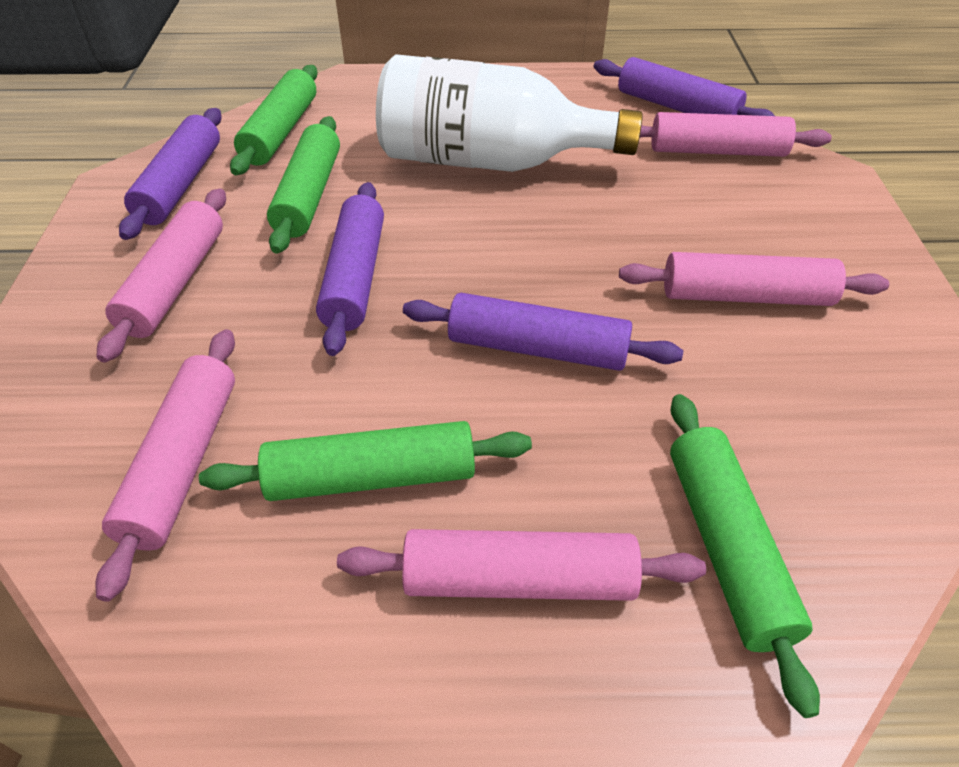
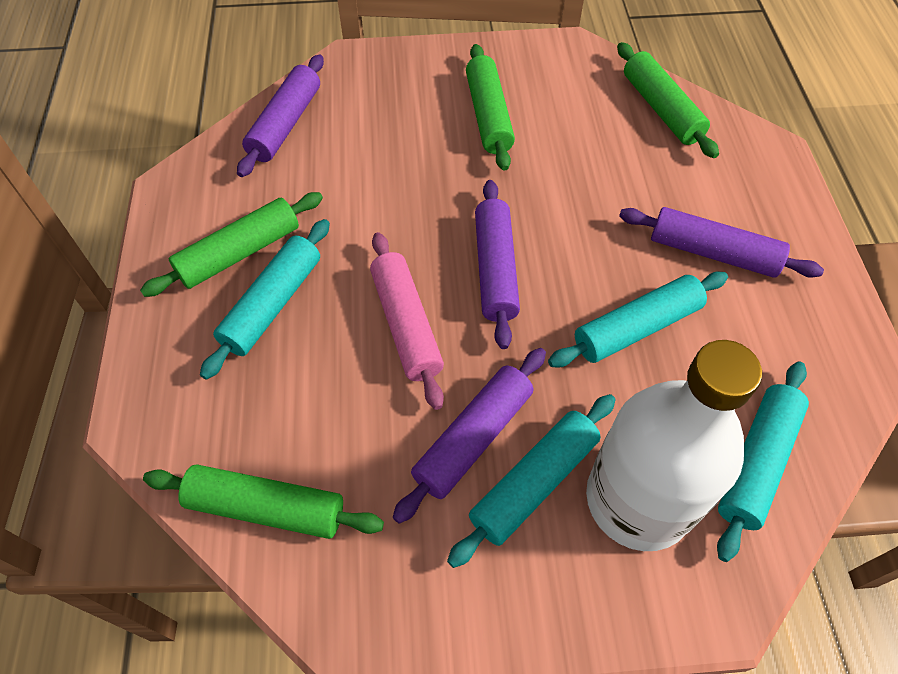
pink rolling pin: 5 -> 1
turquoise rolling pin: 0 -> 4

